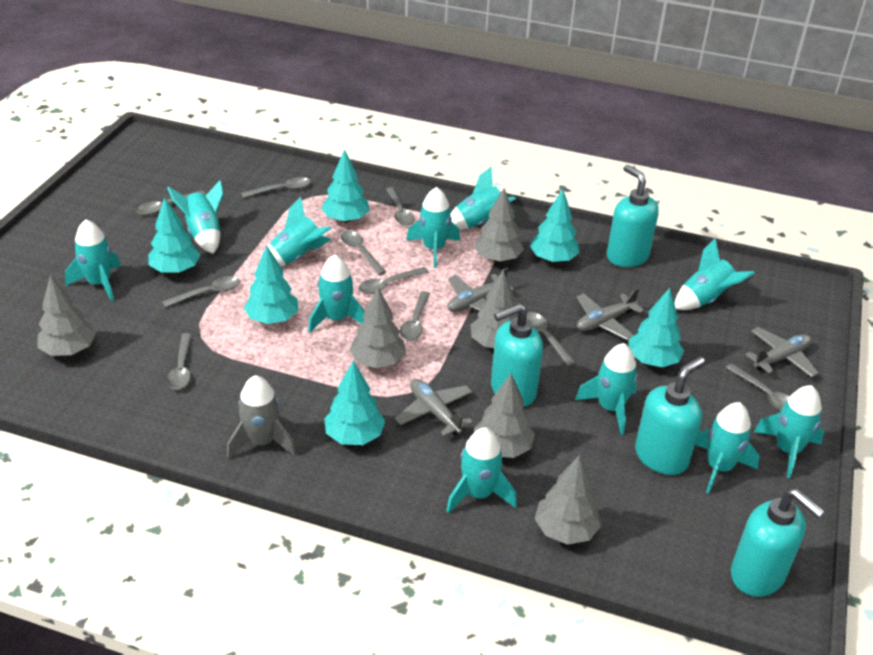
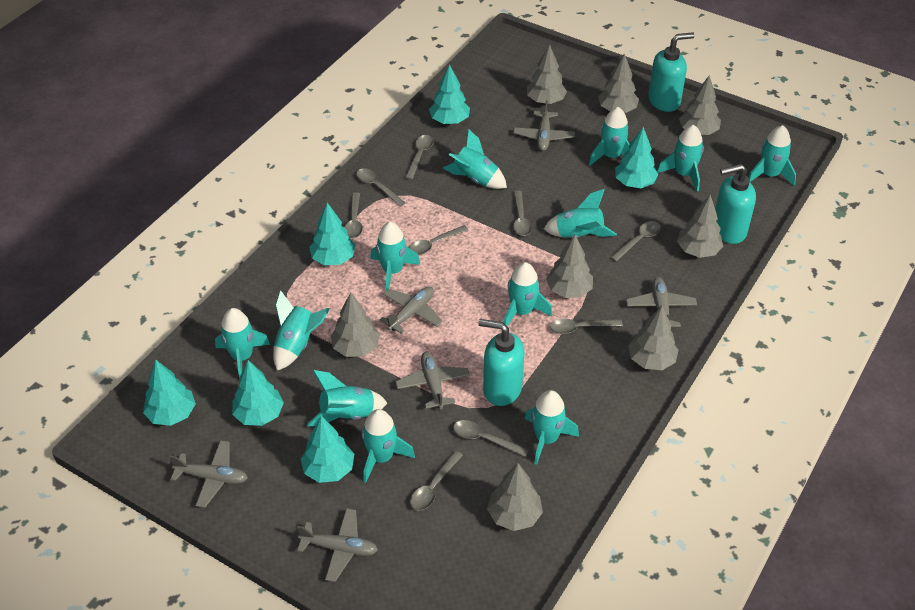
grey plane: 4 -> 6
grey rocket: 1 -> 0
grey spoon: 10 -> 9
grey tree: 6 -> 8
turquoise rocket: 11 -> 12
turquoise soap dispenser: 4 -> 3

